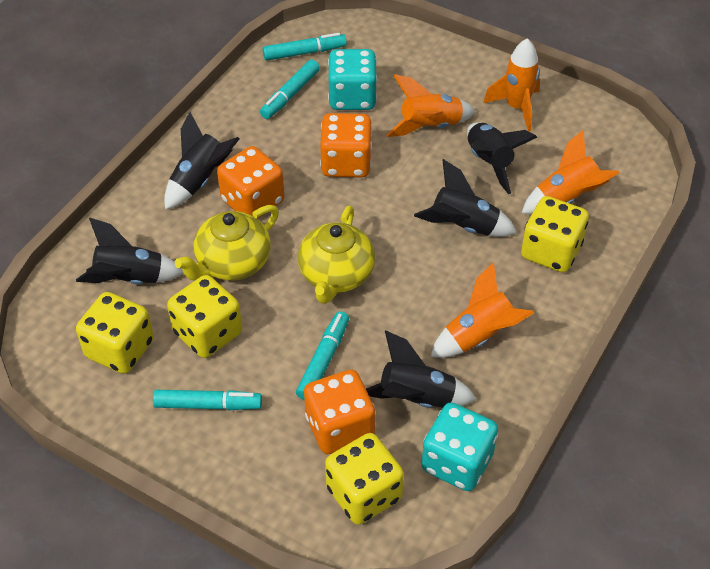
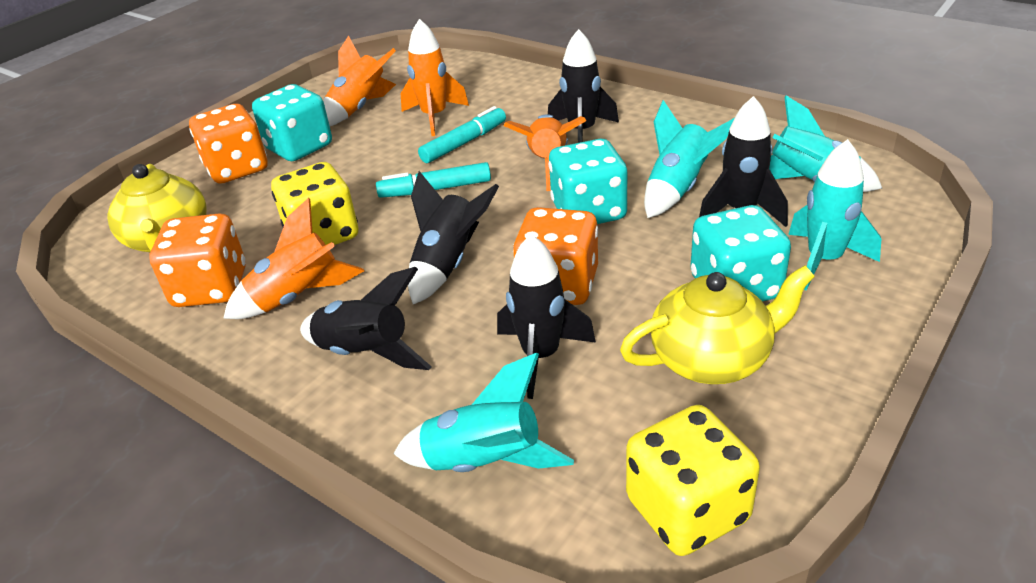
turquoise dice: 2 -> 3
turquoise marker: 4 -> 2
turquoise rocket: 0 -> 4
yellow dice: 4 -> 2

